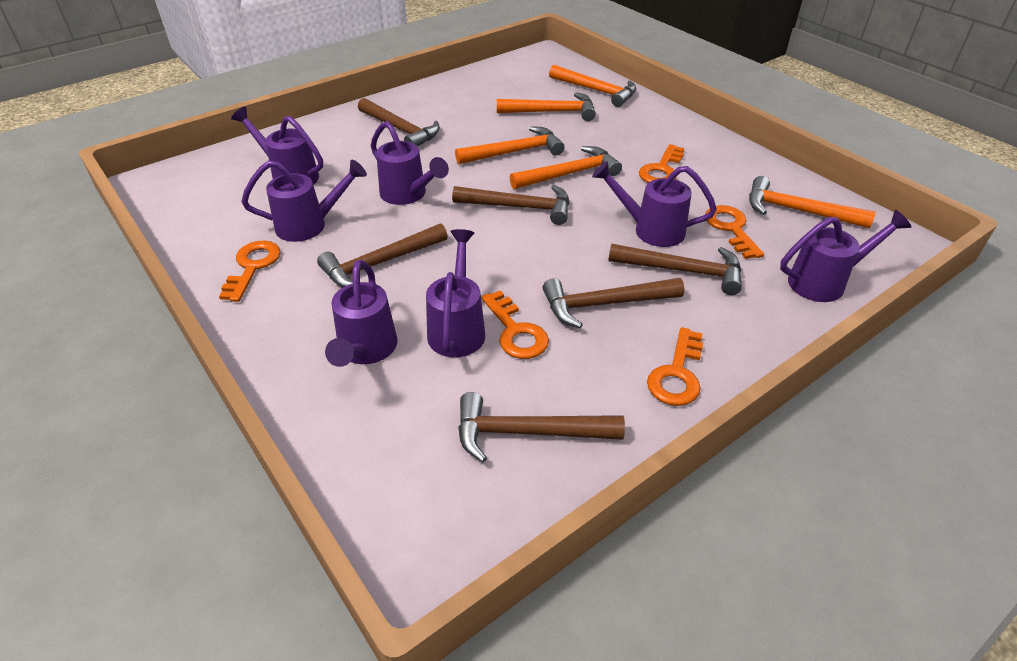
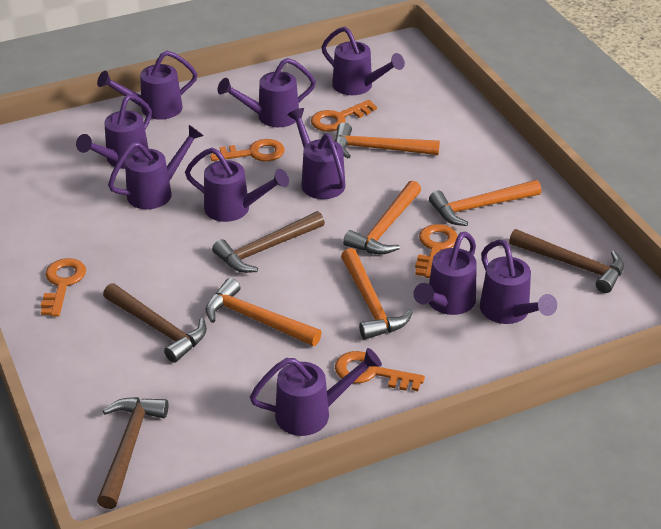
brown hammer: 6 -> 4
purple watering can: 7 -> 10

